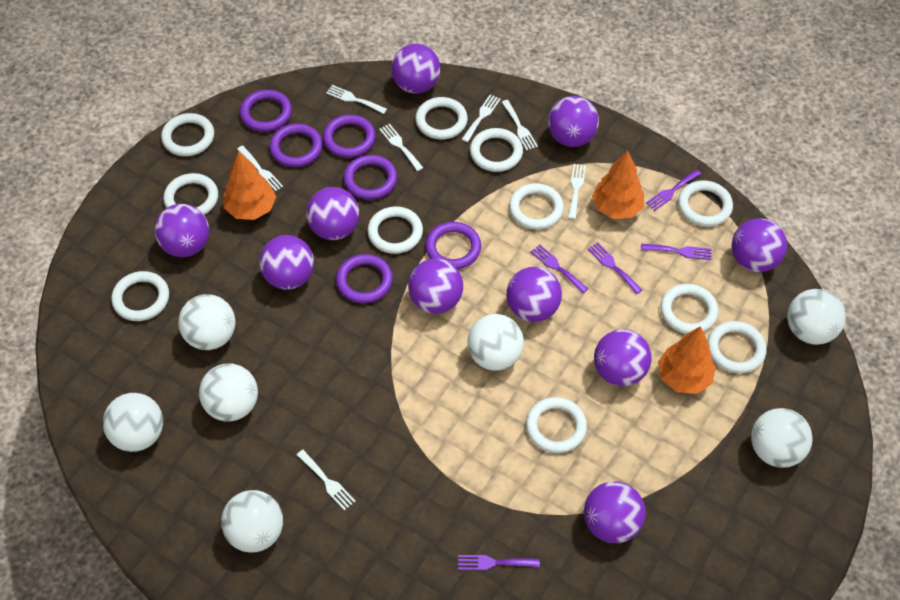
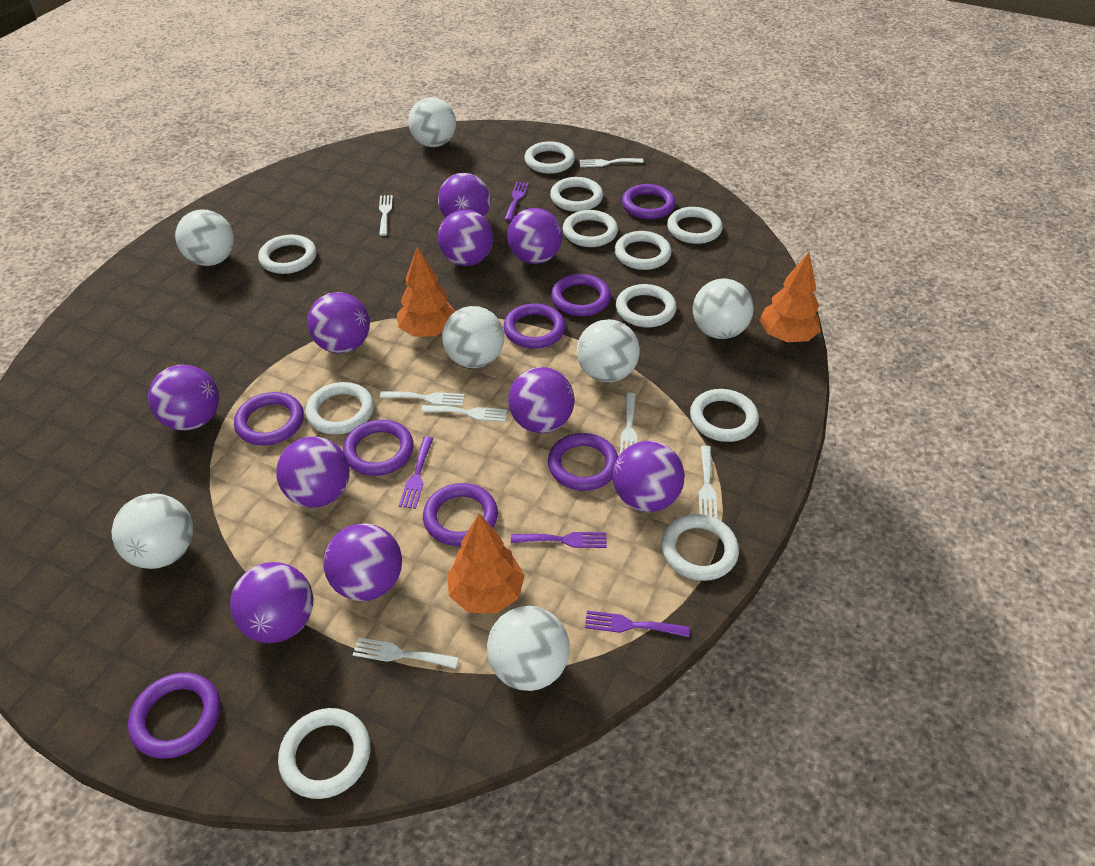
purple fork: 5 -> 4
purple ring: 6 -> 8

